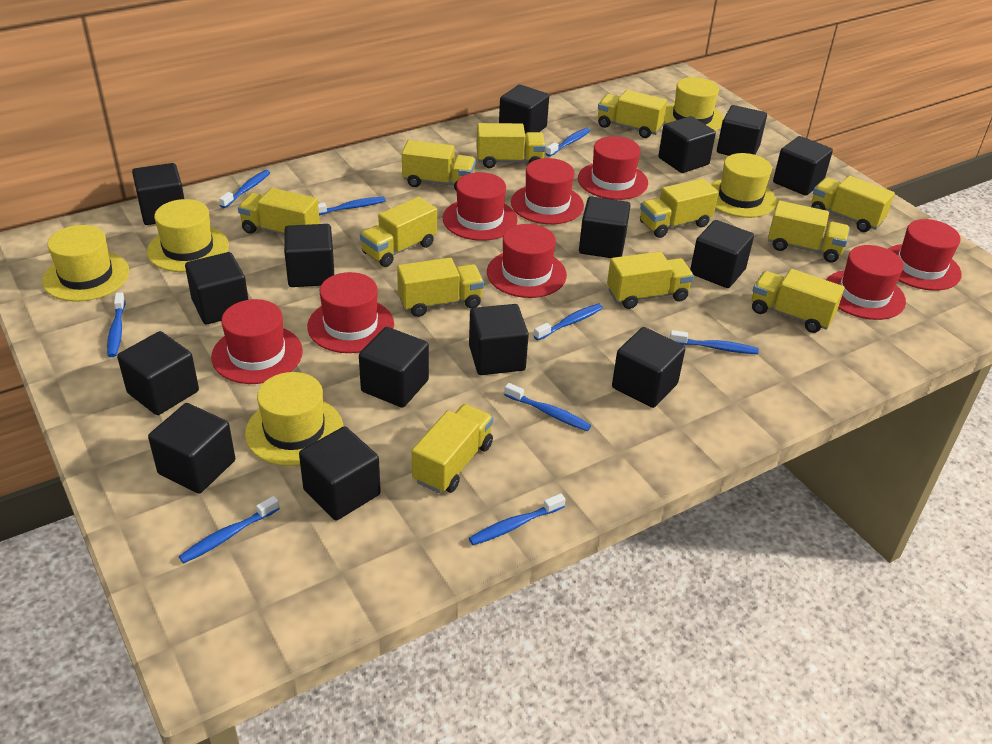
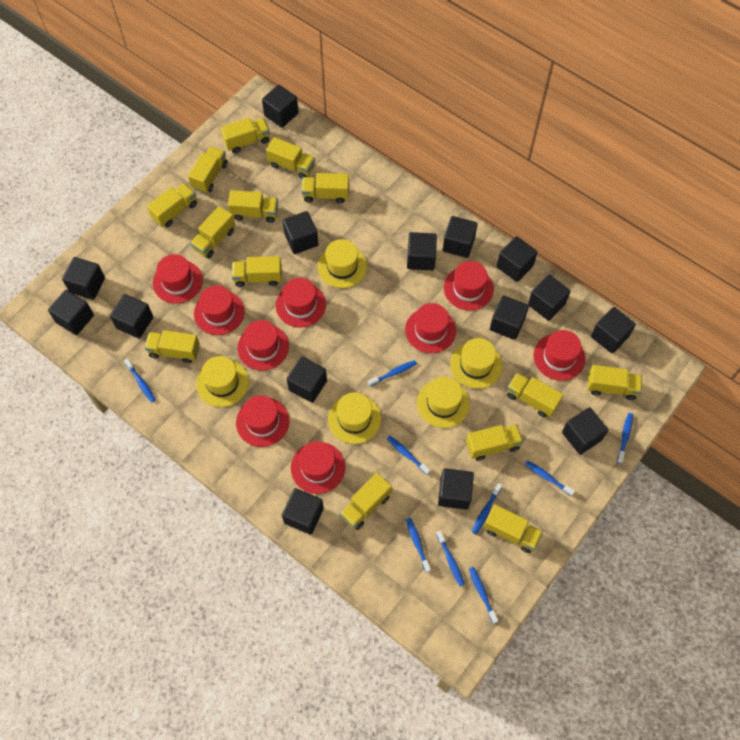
red hat: 8 -> 9
yellow truck: 12 -> 14

